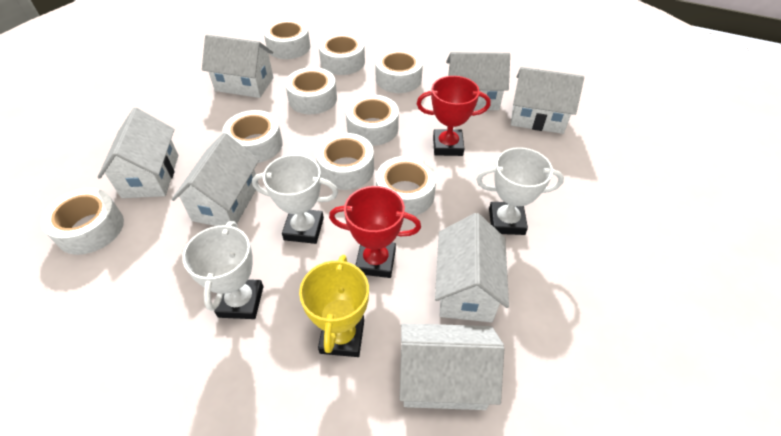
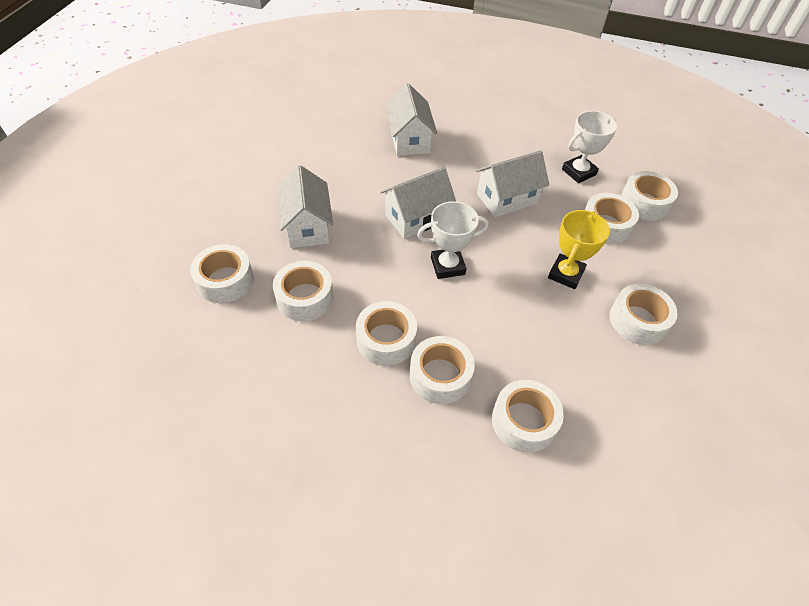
red trophy: 2 -> 0
white house: 7 -> 4
white tape: 9 -> 8
white trophy: 3 -> 2

